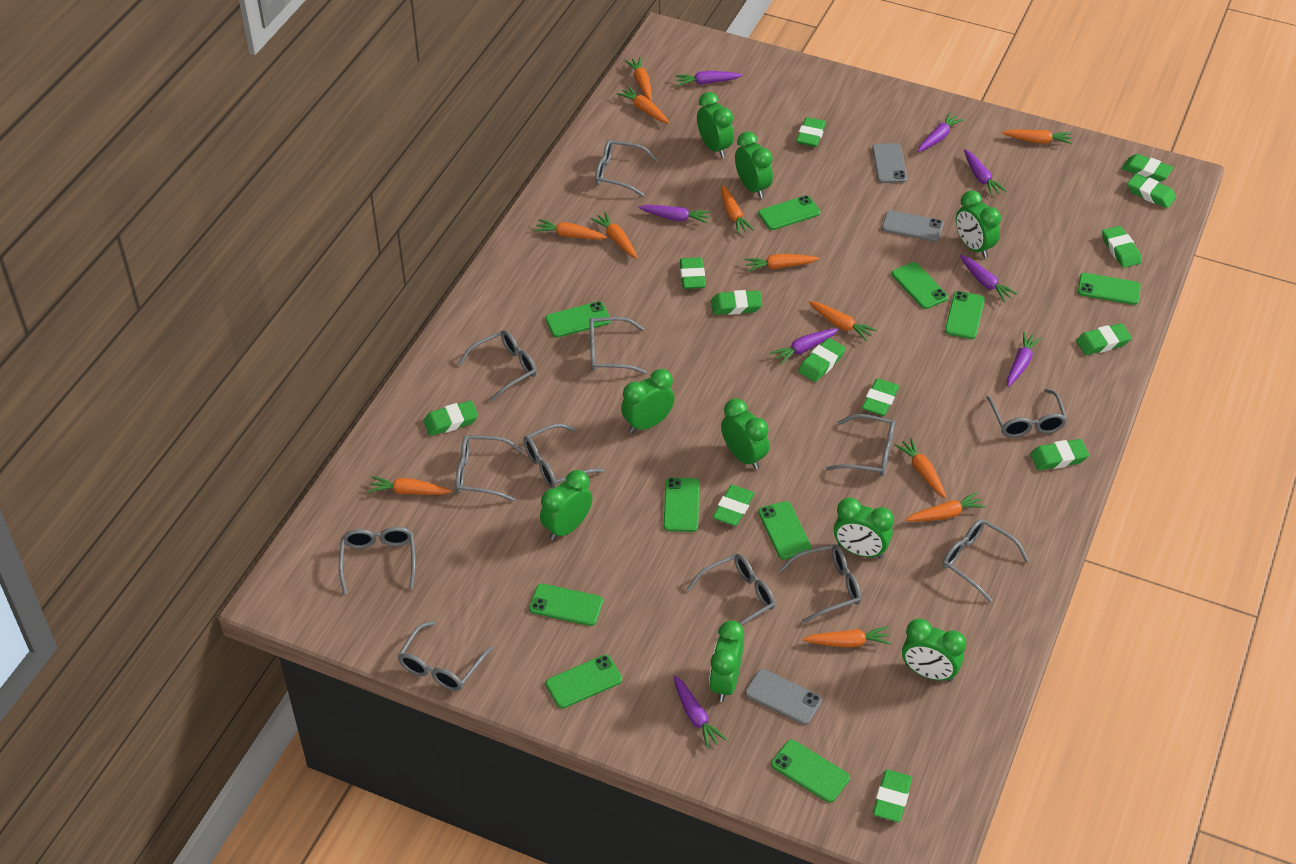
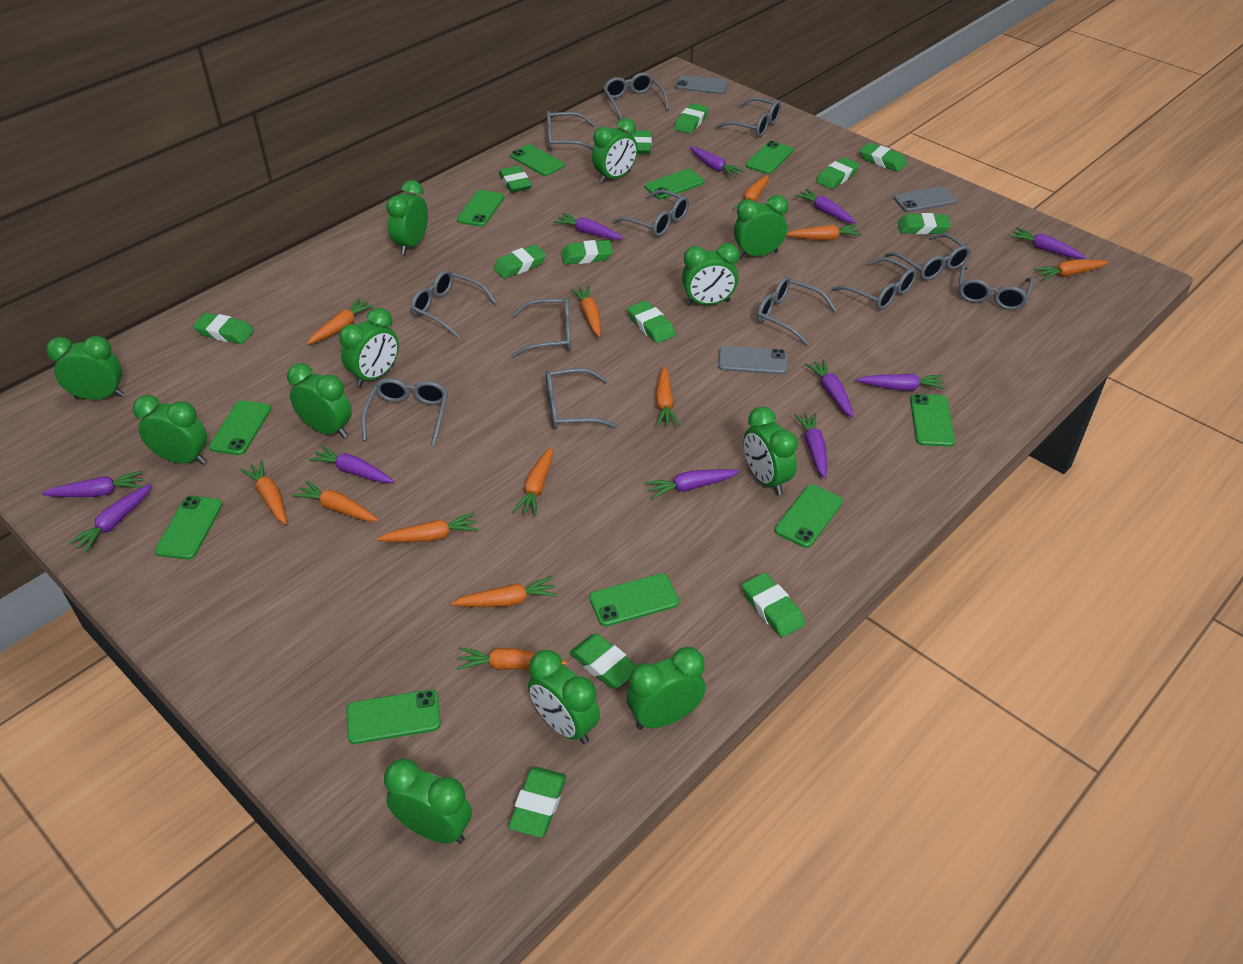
green clock: 9 -> 12
purple carrot: 8 -> 11

